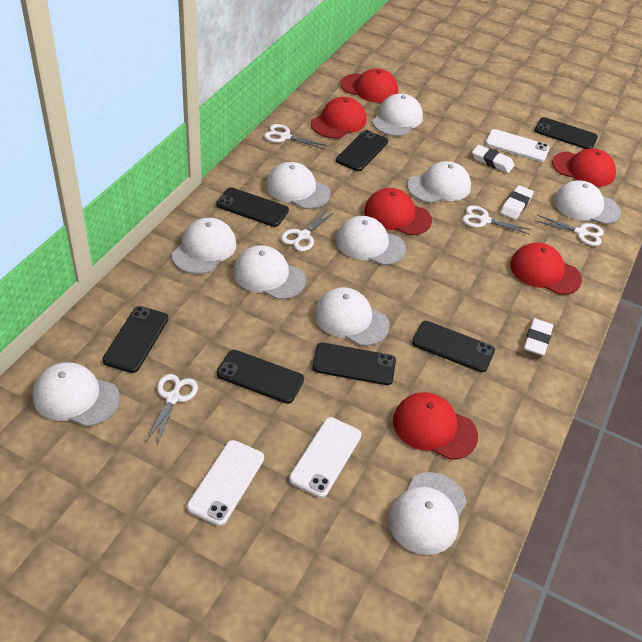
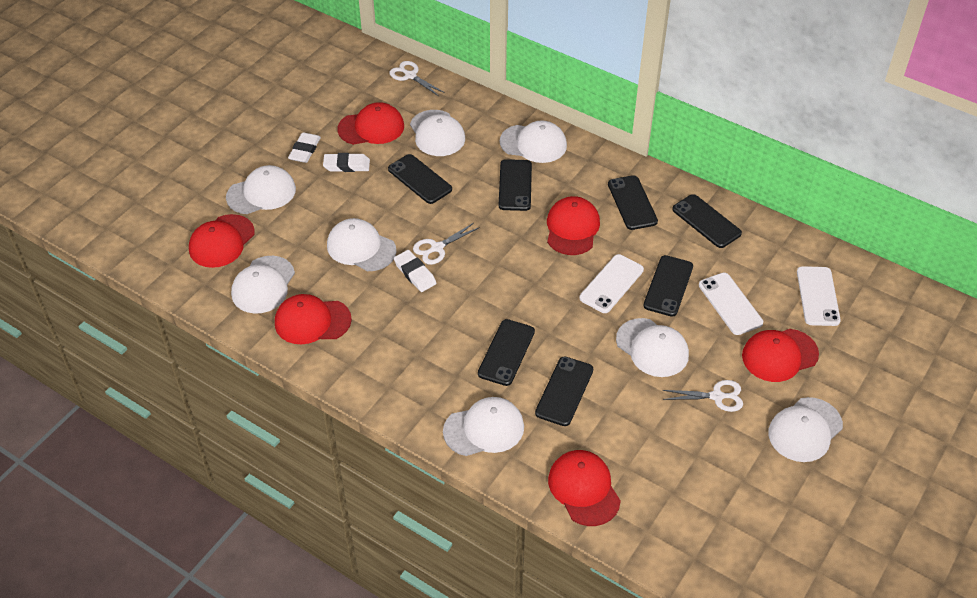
white cap: 10 -> 8
white scissors: 5 -> 3

